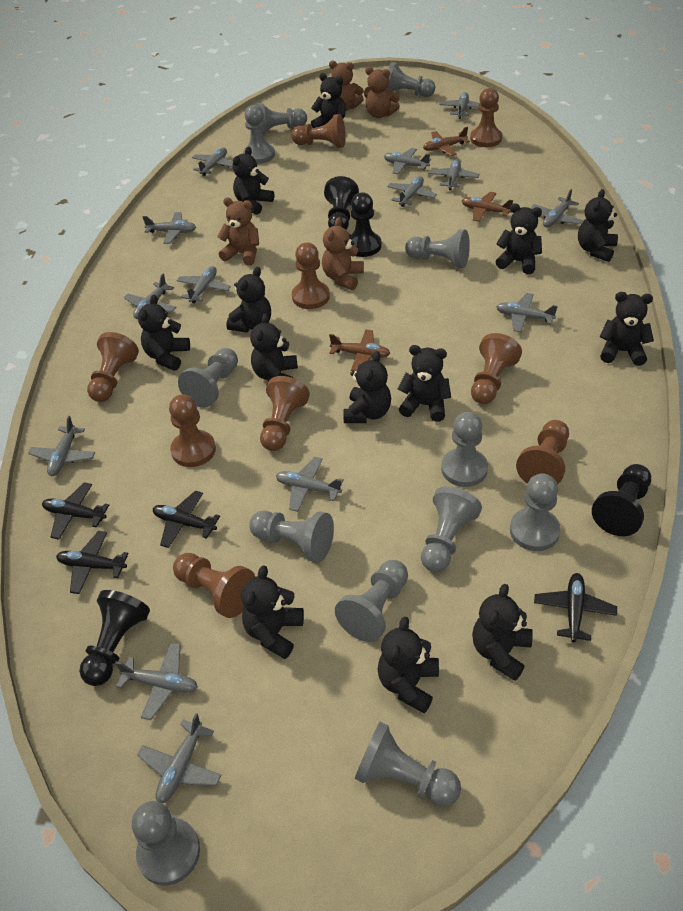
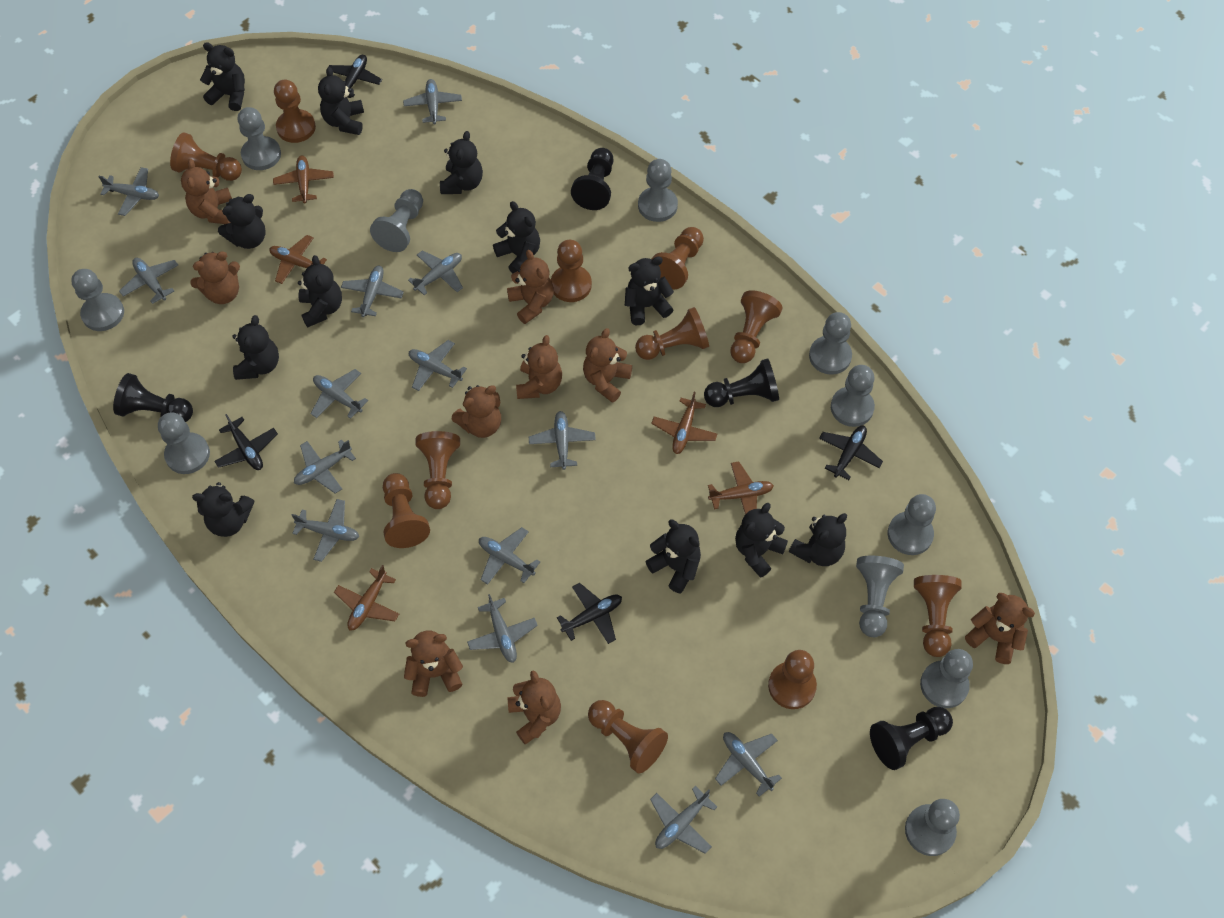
black teddy bear: 13 -> 12
brown pawn: 9 -> 11
brown plane: 3 -> 5
brown teddy bear: 4 -> 9
grey pawn: 12 -> 11

